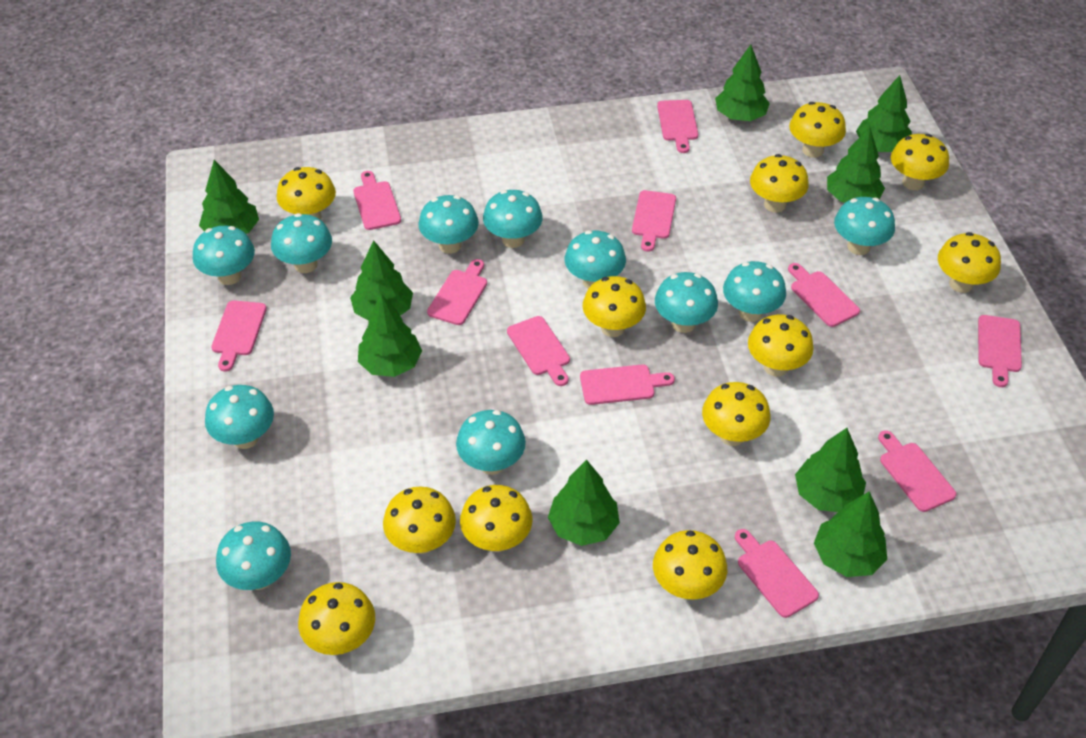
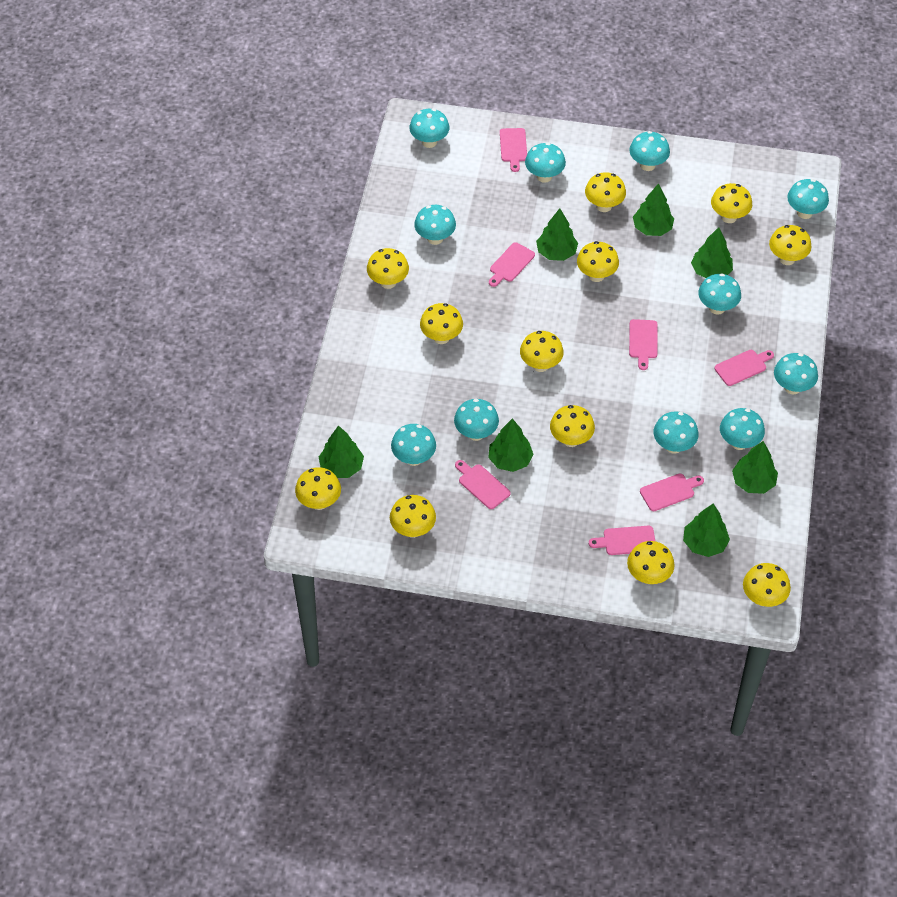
green tree: 9 -> 7
pink cutting board: 11 -> 7

